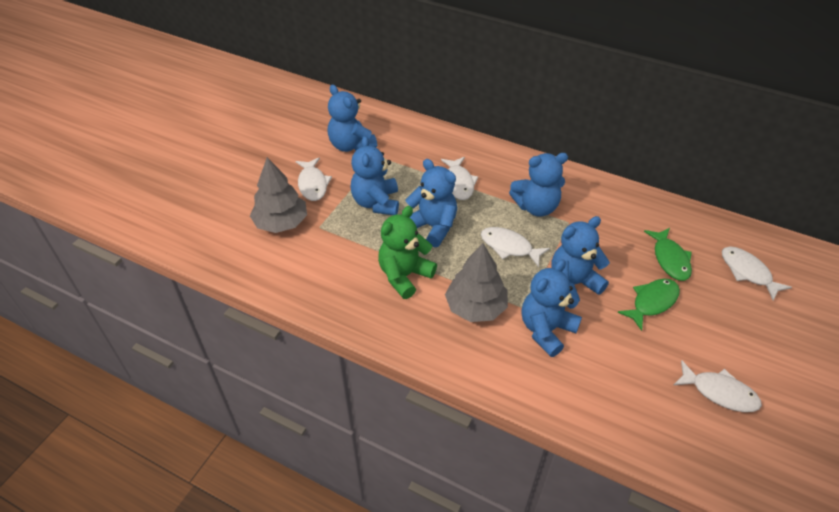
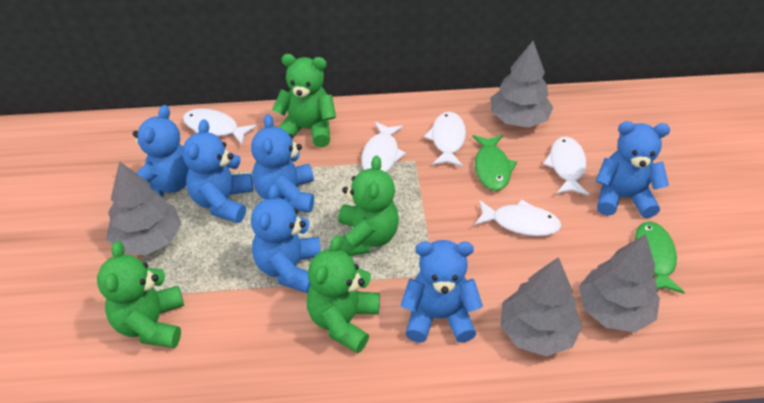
green teddy bear: 1 -> 4
grey tree: 2 -> 4

